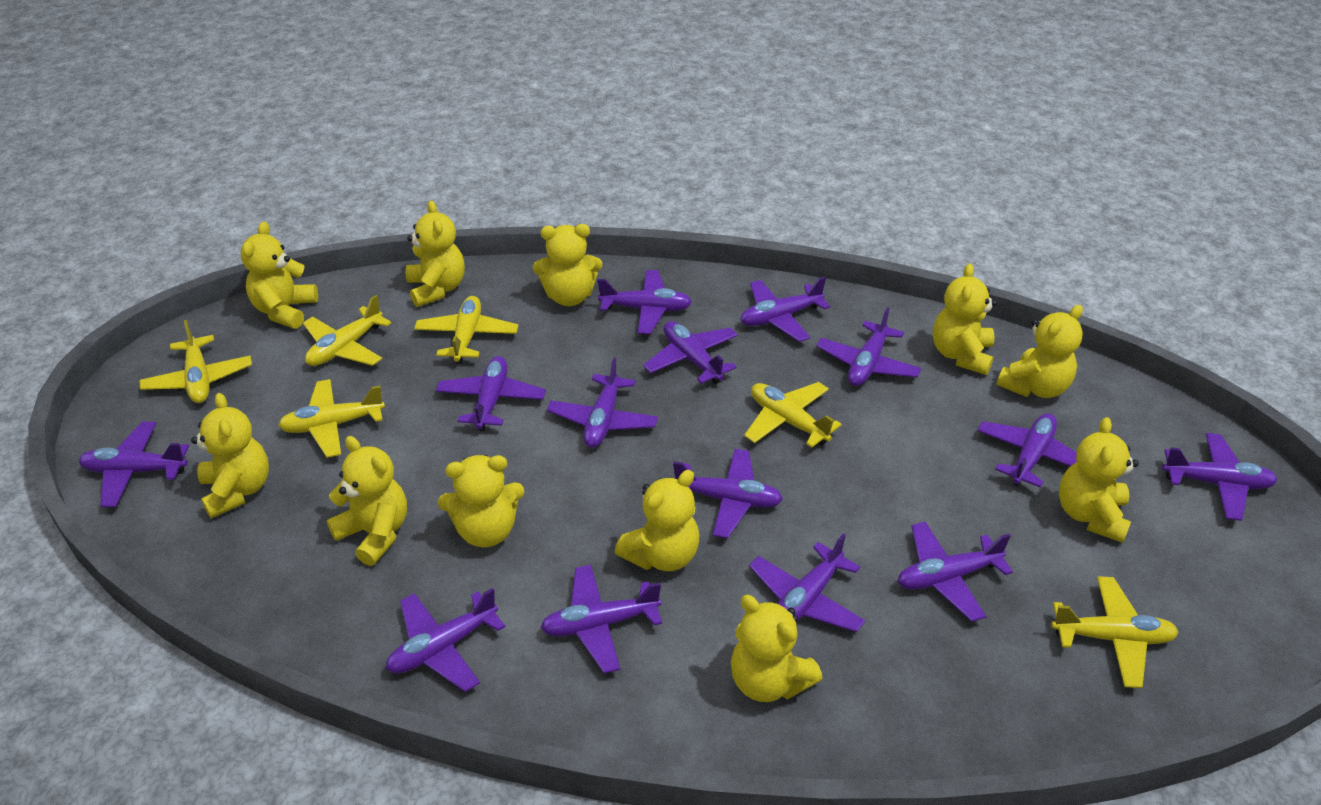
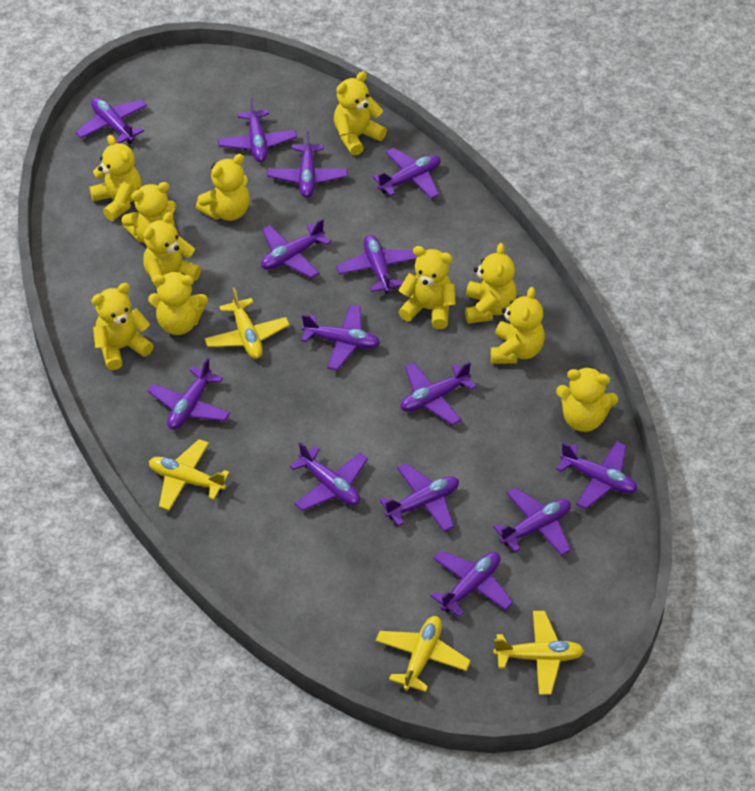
yellow plane: 6 -> 4

